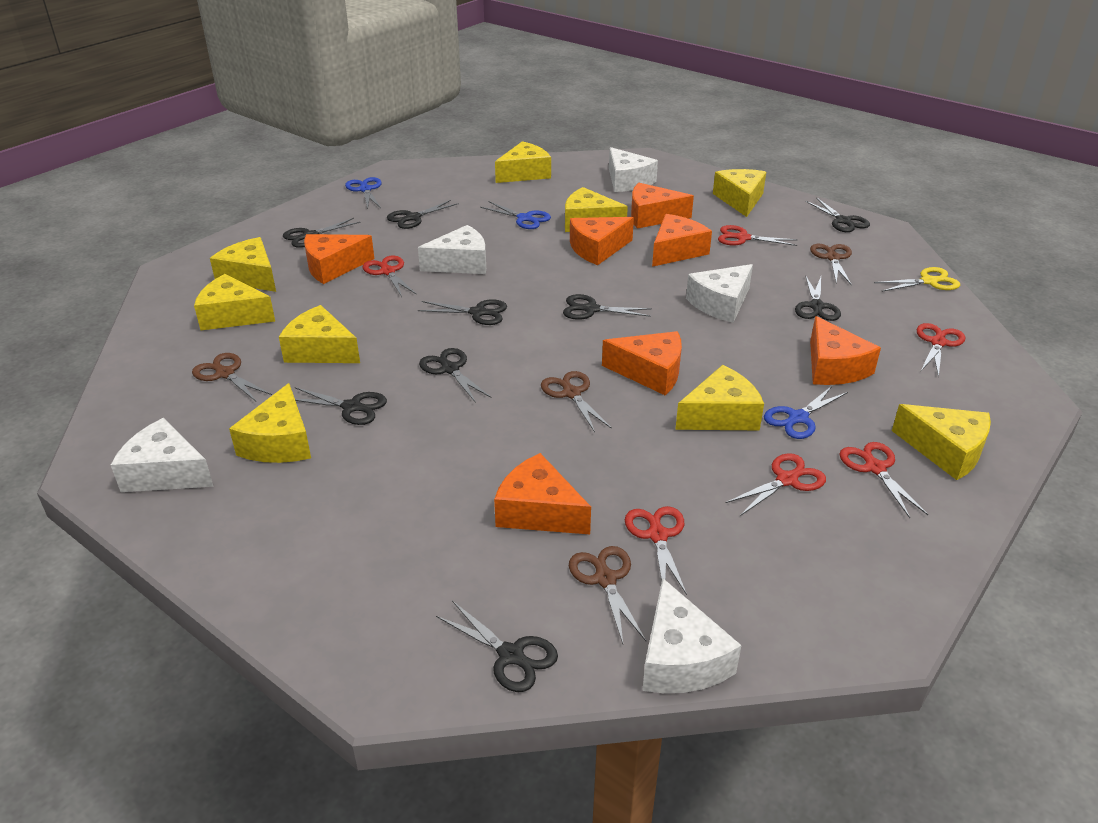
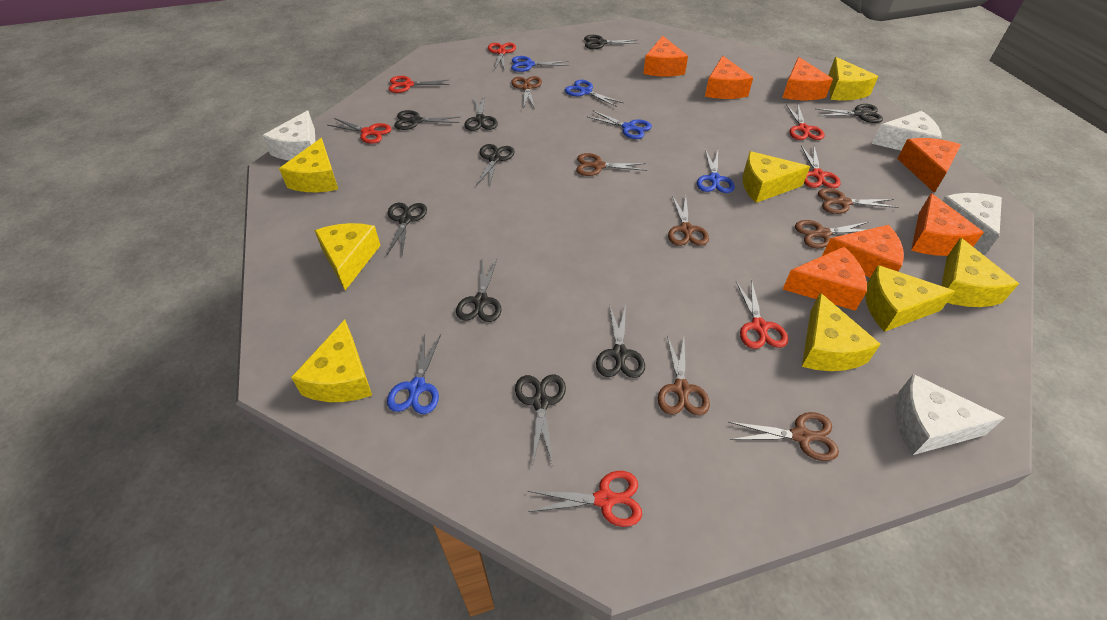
blue scissors: 3 -> 5
brown scissors: 4 -> 7
red scissors: 6 -> 7
white cheese: 5 -> 4
yellow cheese: 9 -> 8
yellow scissors: 1 -> 0

